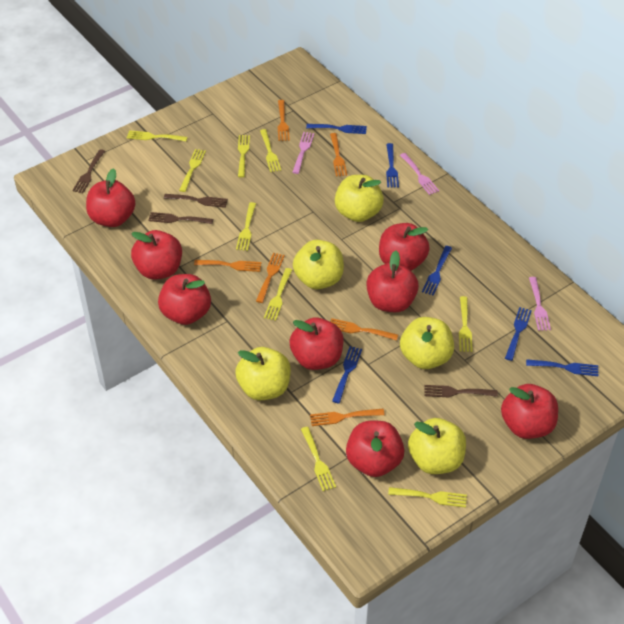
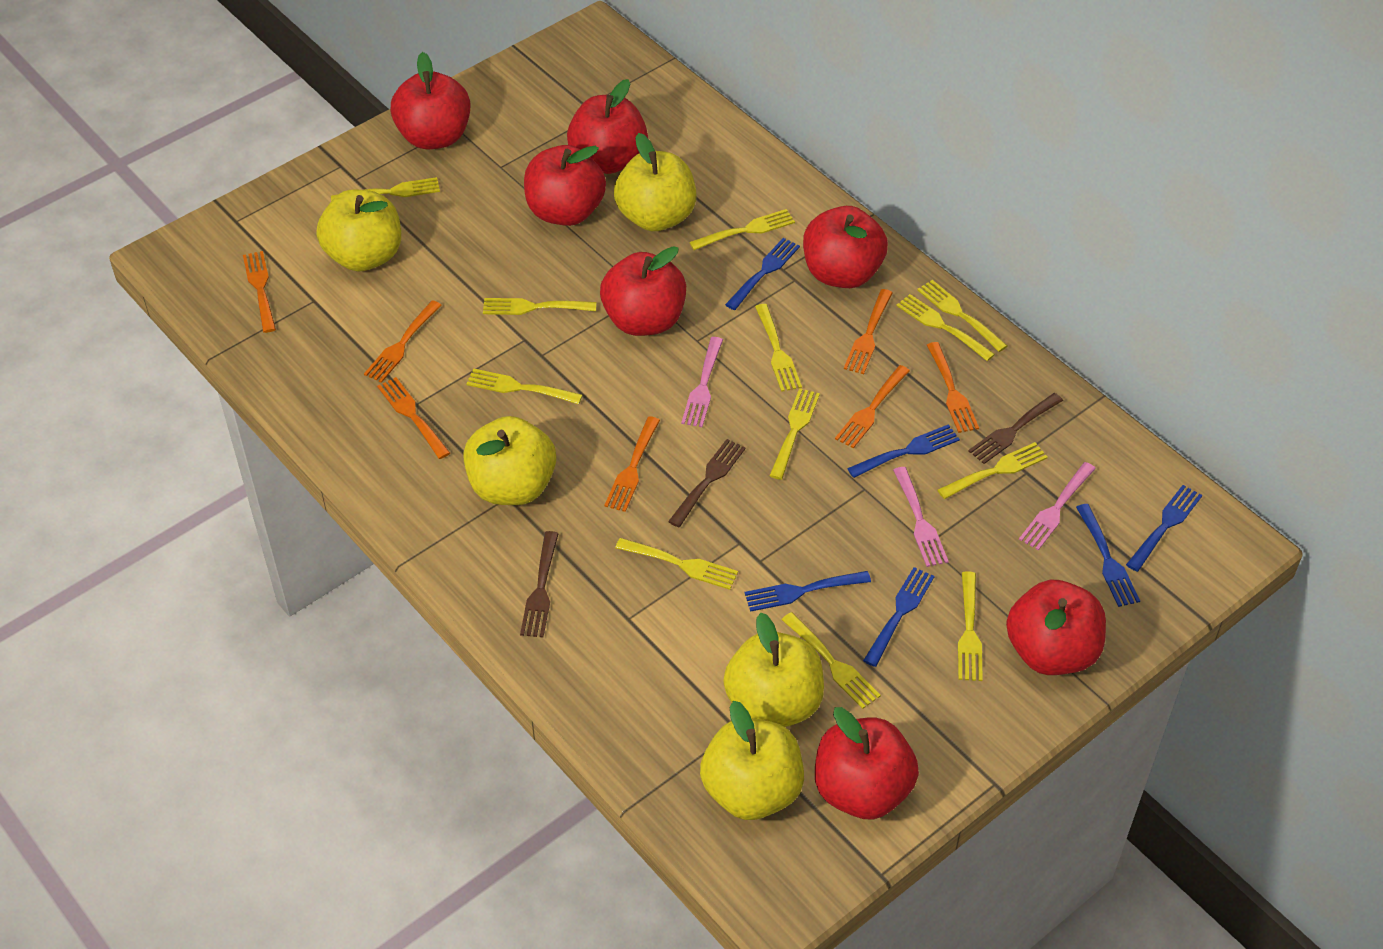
brown fork: 4 -> 3
orange fork: 6 -> 7
red apple: 8 -> 7
yellow fork: 9 -> 12

